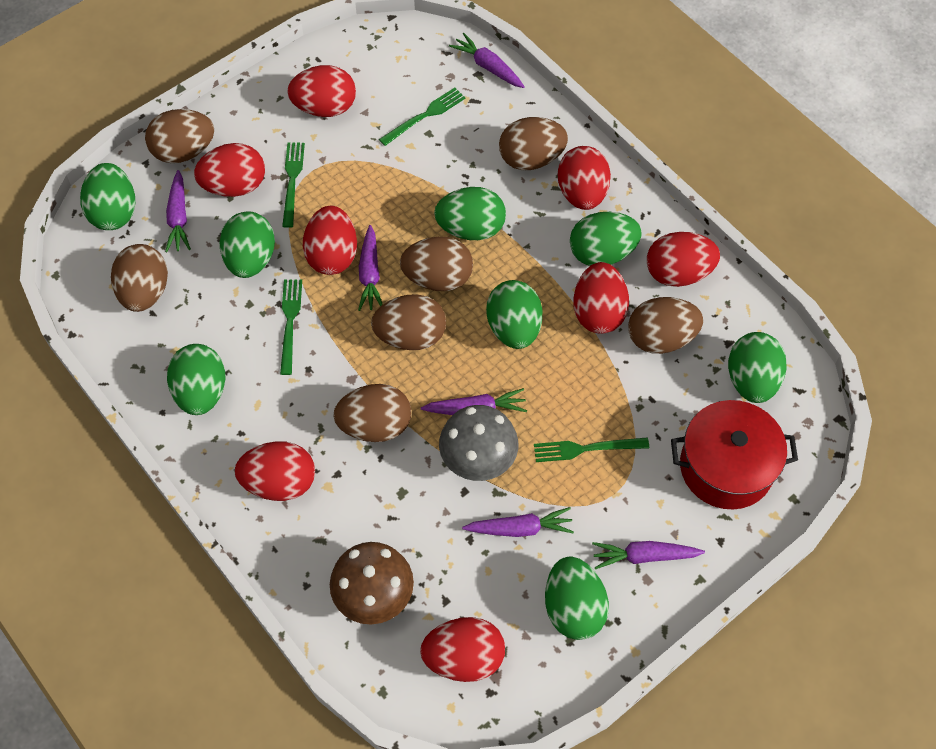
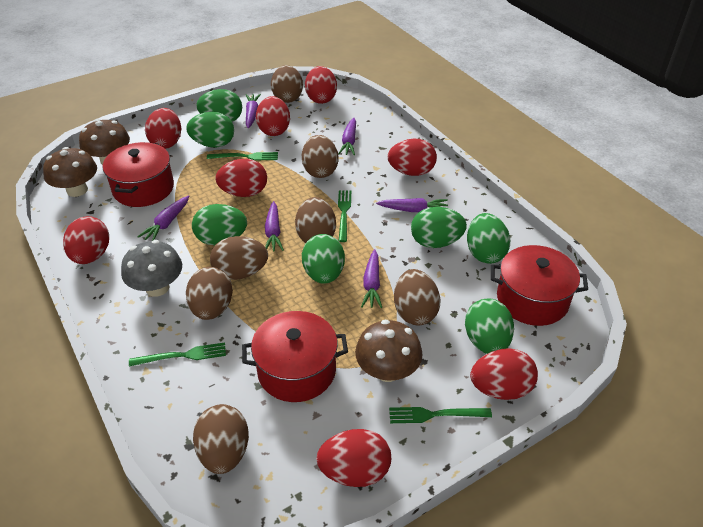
brown mushroom: 1 -> 3
green egg: 8 -> 7
red pot: 1 -> 3

